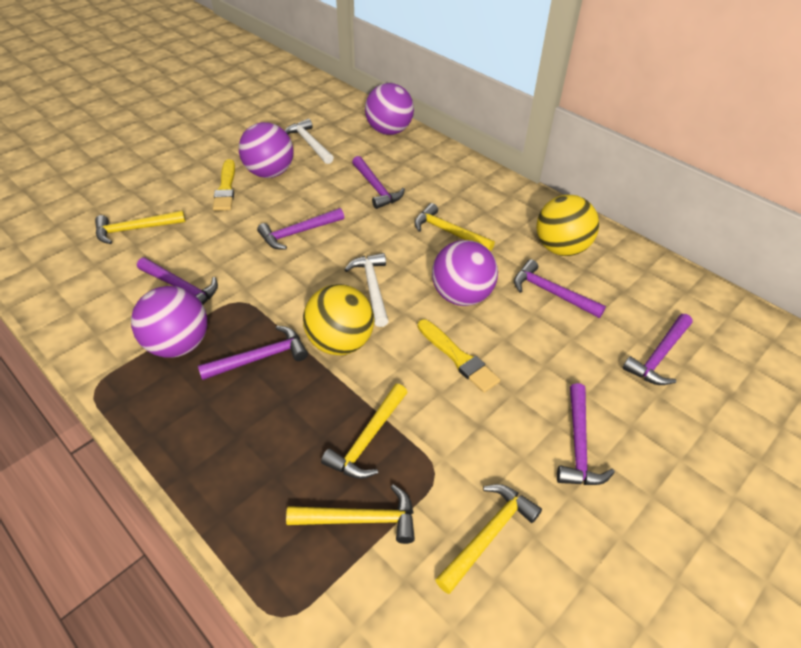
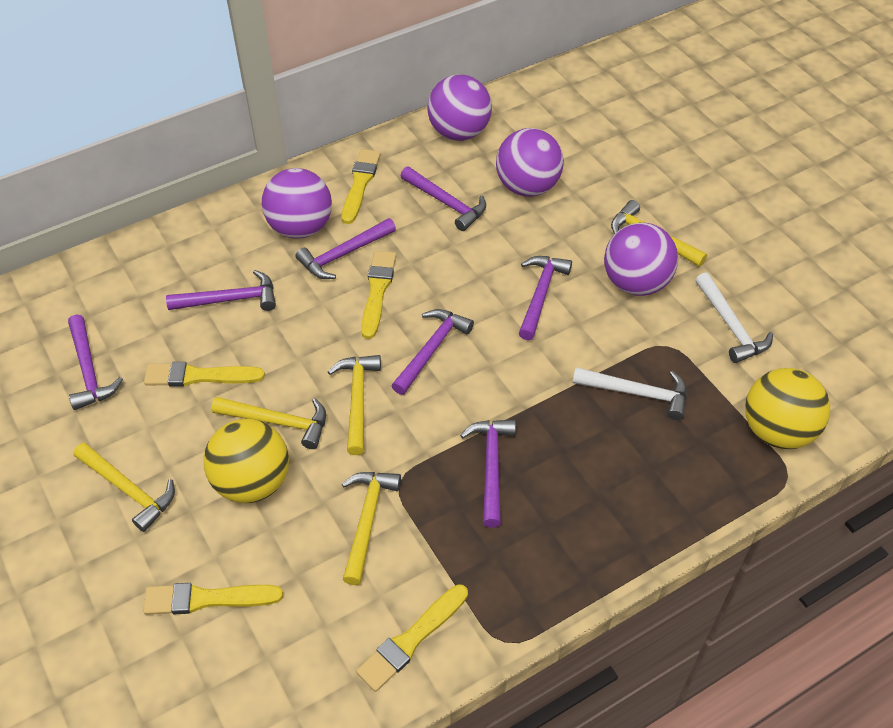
yellow brush: 2 -> 5

